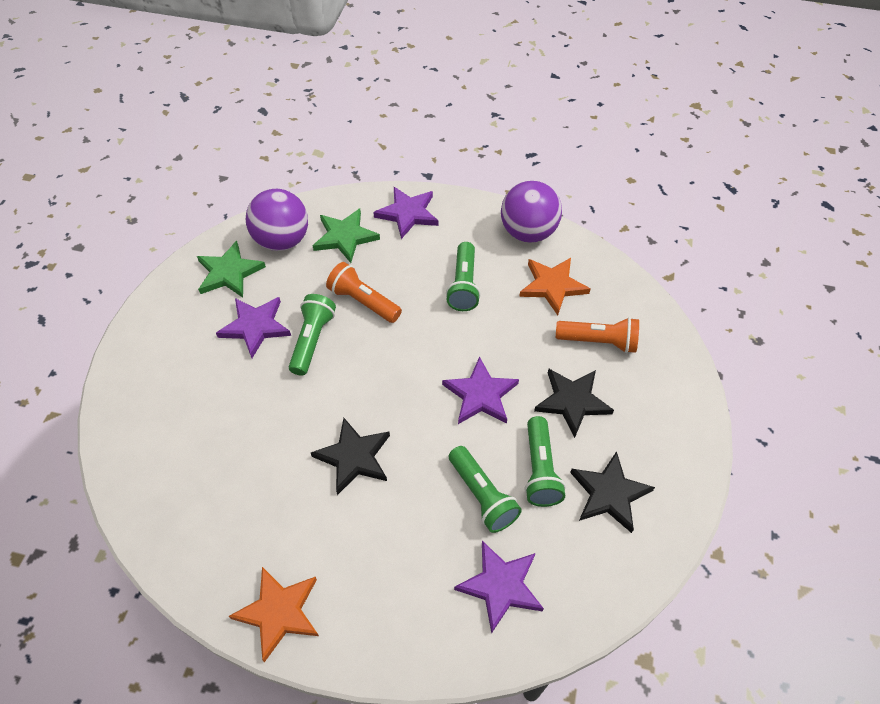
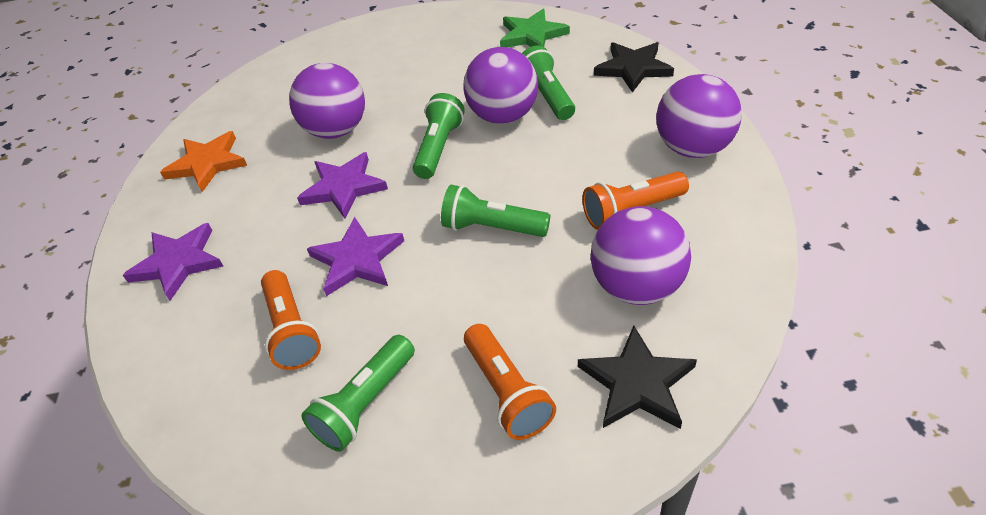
black star: 3 -> 2
green star: 2 -> 1
orange flashlight: 2 -> 3
orange star: 2 -> 1
purple ball: 2 -> 4
purple star: 4 -> 3

